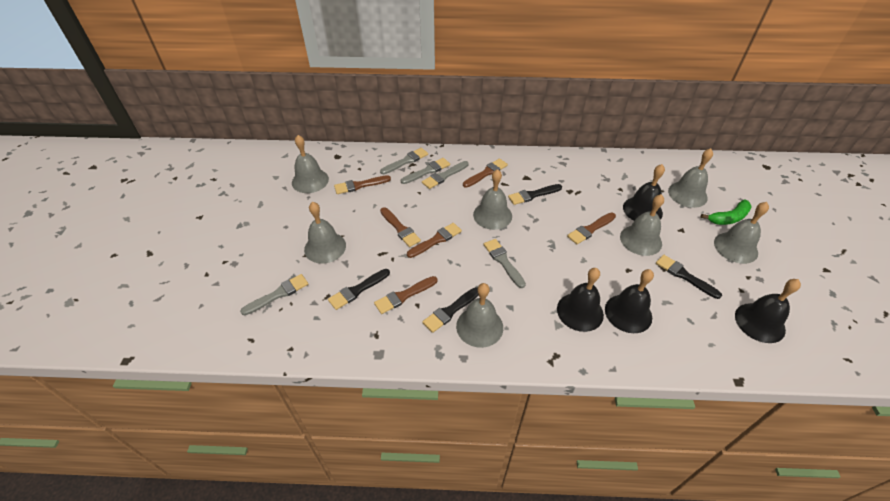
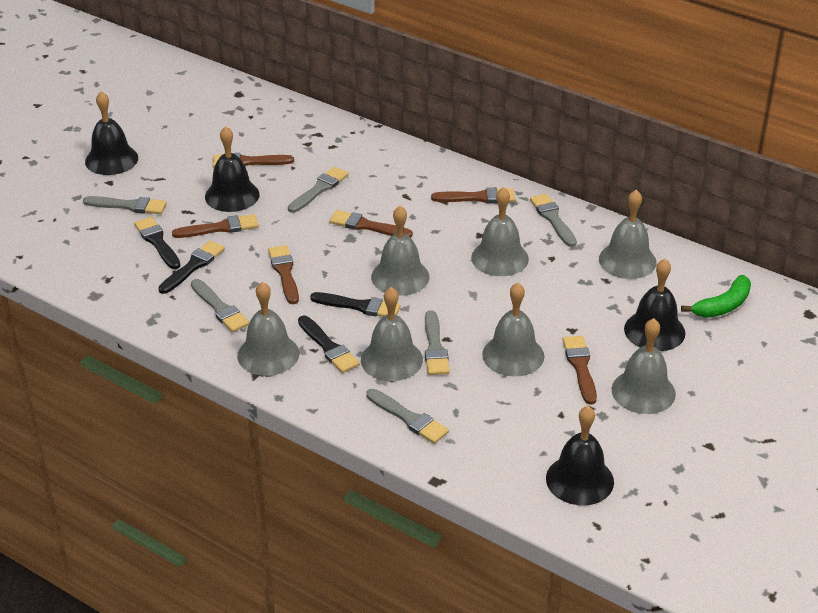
grey brush: 5 -> 6

